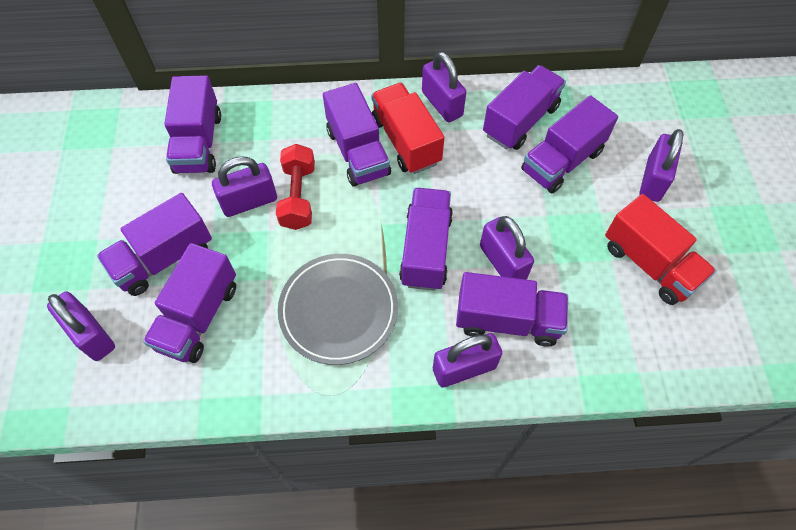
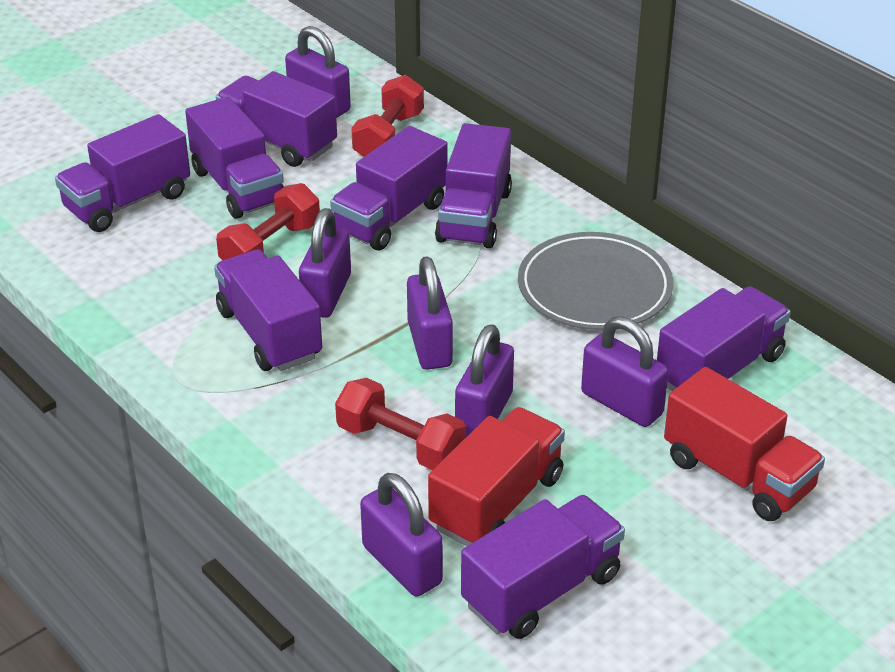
red dumbbell: 1 -> 3

